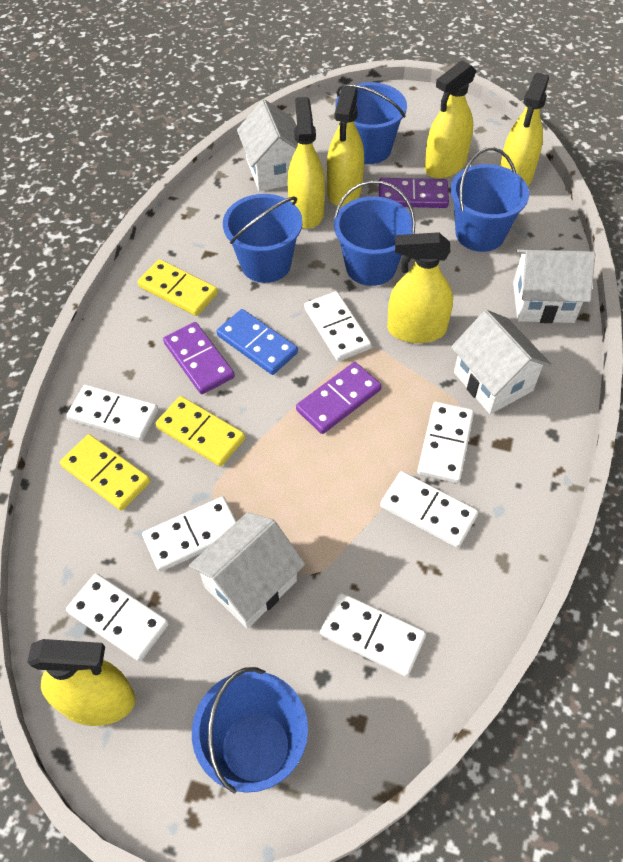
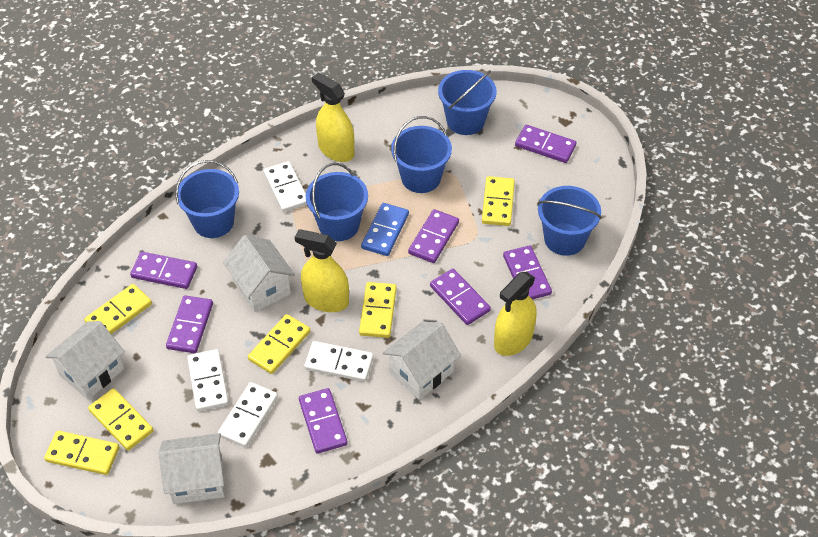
purple domino: 3 -> 7
white domino: 7 -> 4
yellow domino: 3 -> 6
yellow spray bottle: 6 -> 3

